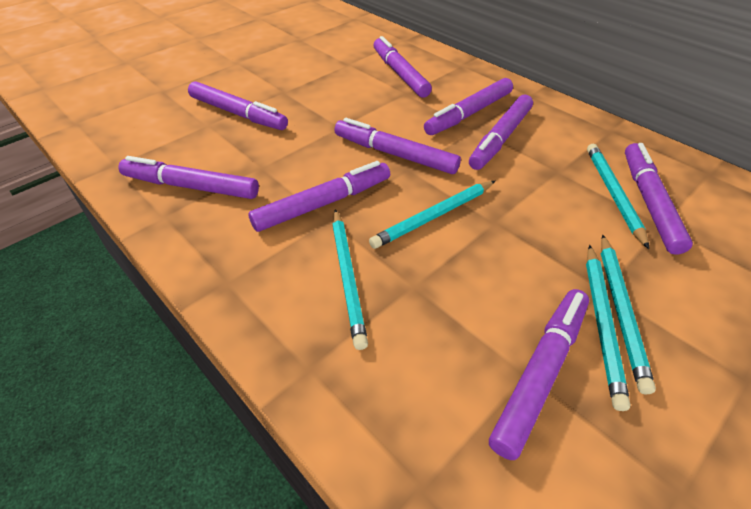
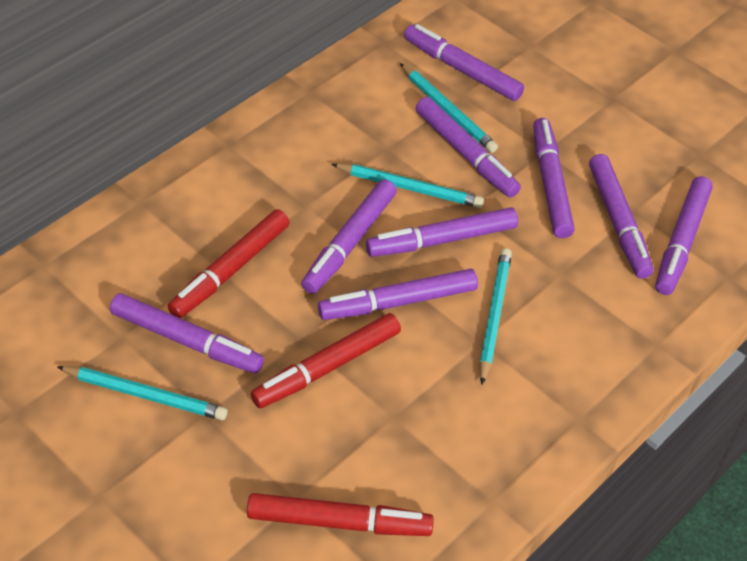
red marker: 0 -> 3
turquoise pencil: 5 -> 4

